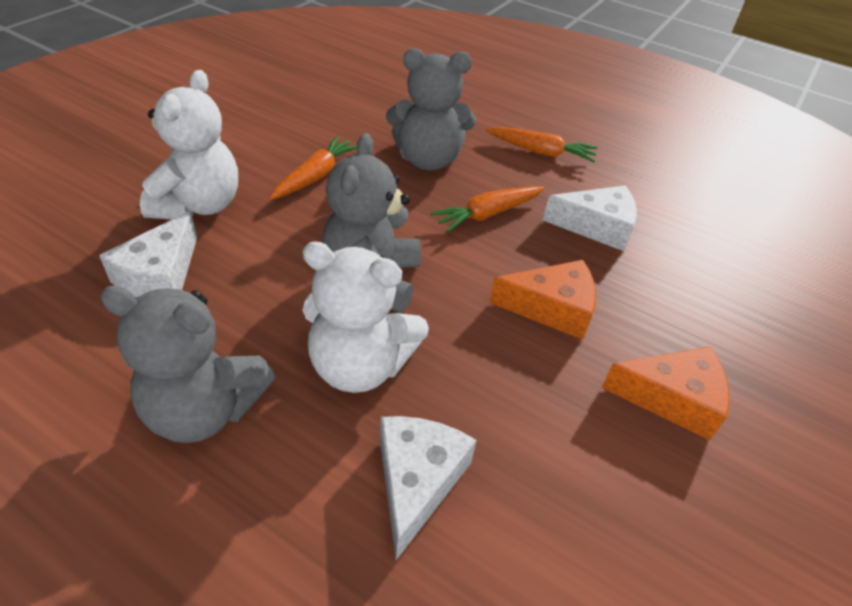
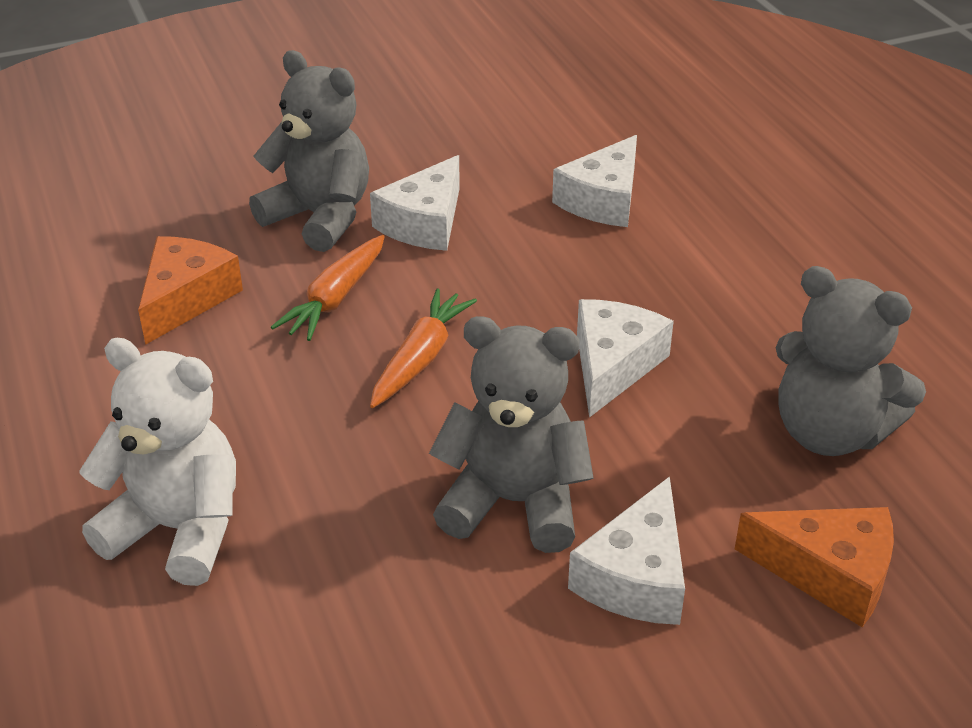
orange carrot: 3 -> 2
white cheese: 3 -> 4
white teddy bear: 2 -> 1

